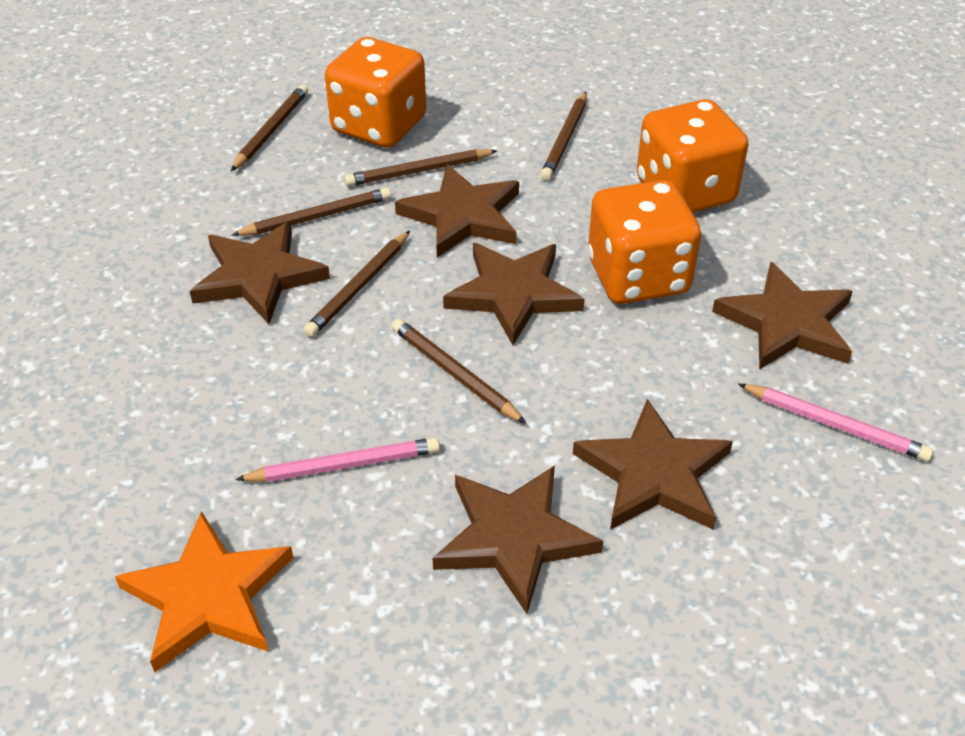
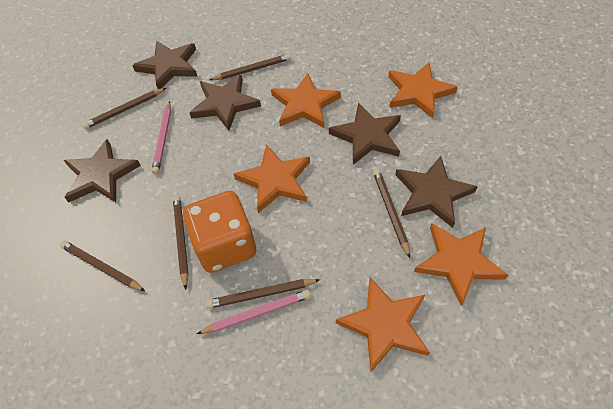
brown star: 6 -> 5
orange dice: 3 -> 1
orange star: 1 -> 5

